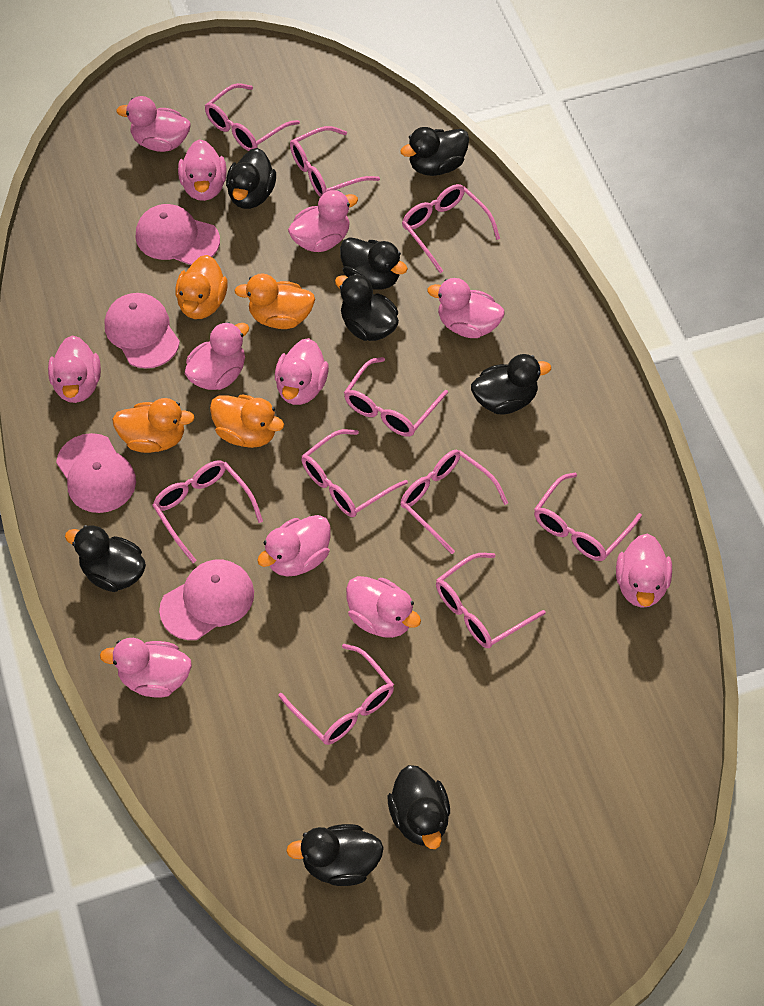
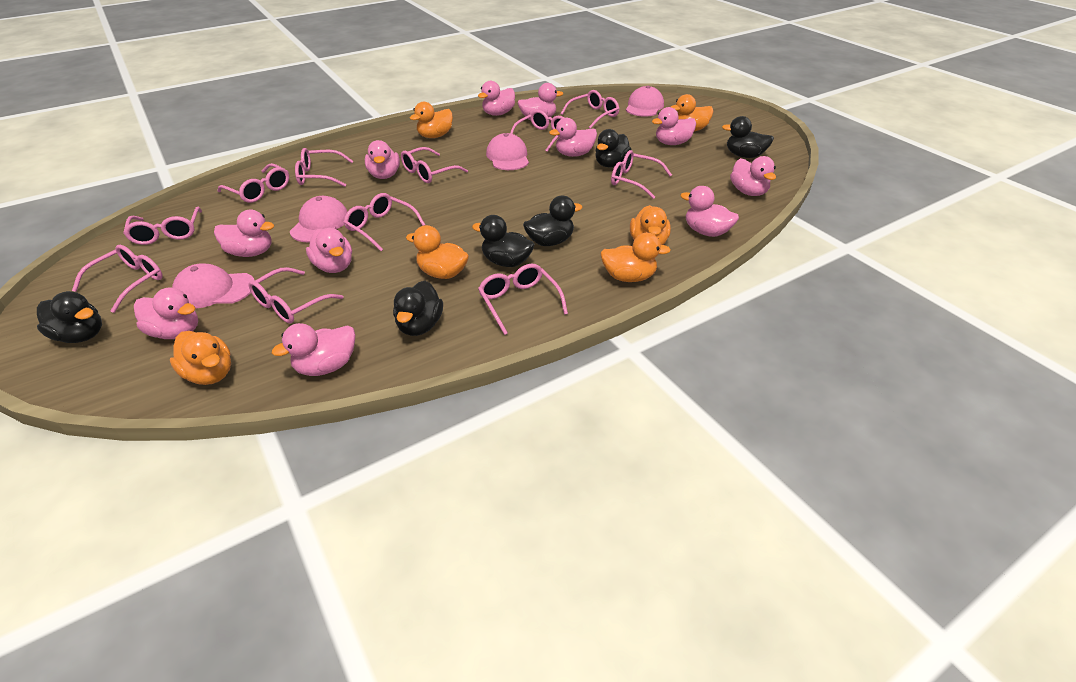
black duck: 8 -> 6
orange duck: 4 -> 6
pink glasses: 10 -> 11

